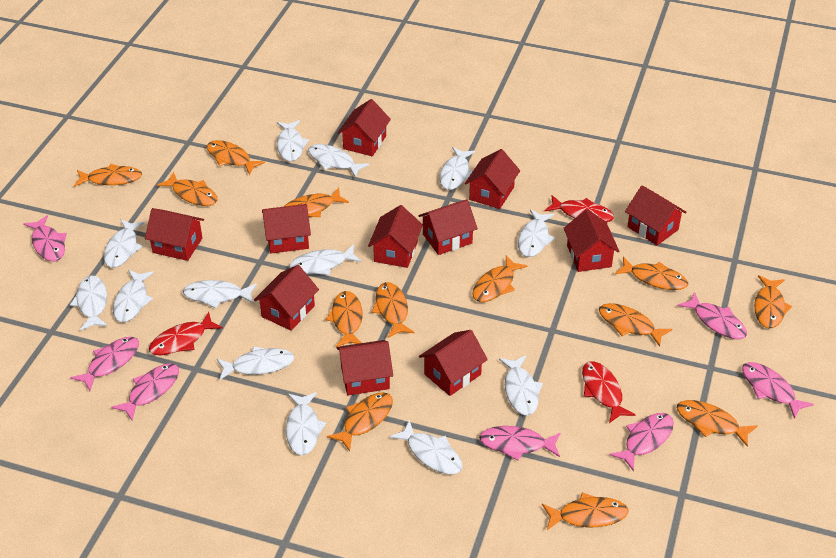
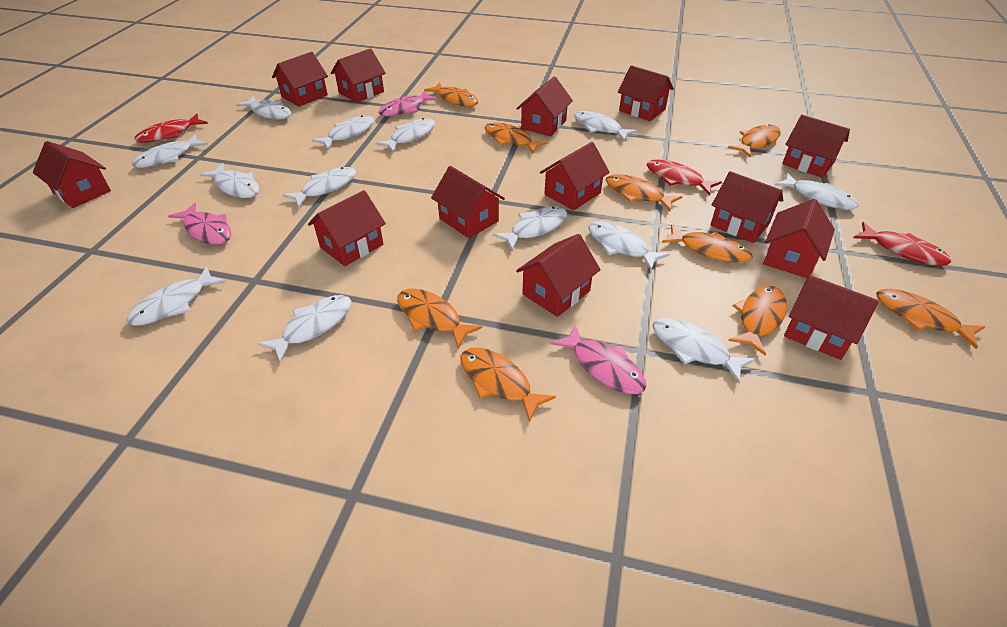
orange fish: 13 -> 9
pink fish: 7 -> 3
red house: 11 -> 13

